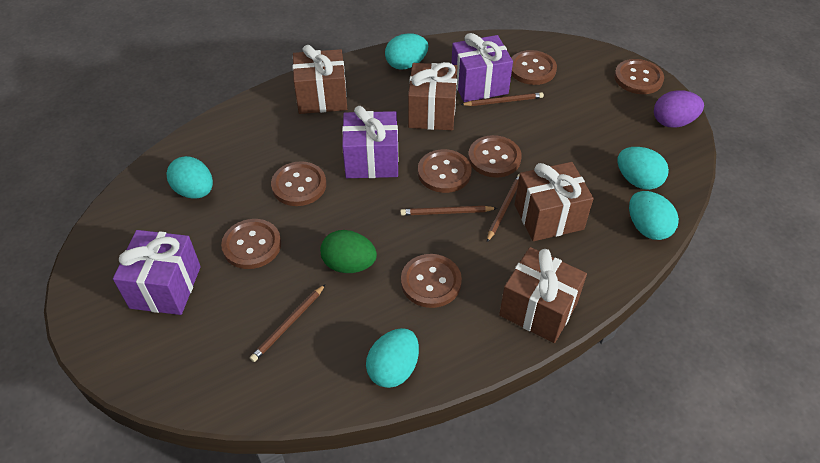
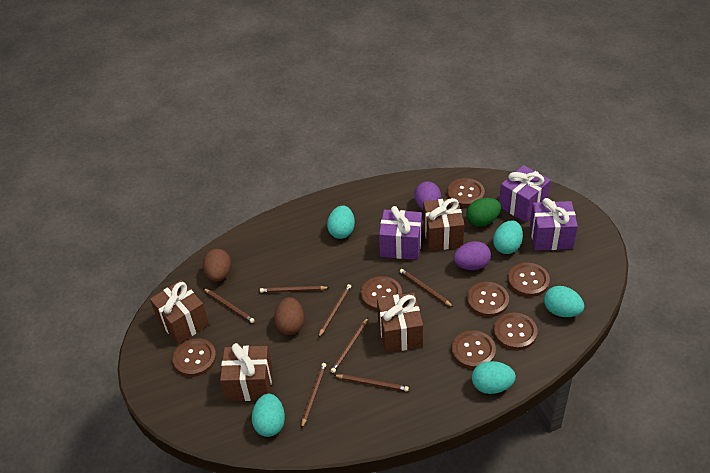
brown egg: 0 -> 2
brown pencil: 4 -> 7
purple egg: 1 -> 2

